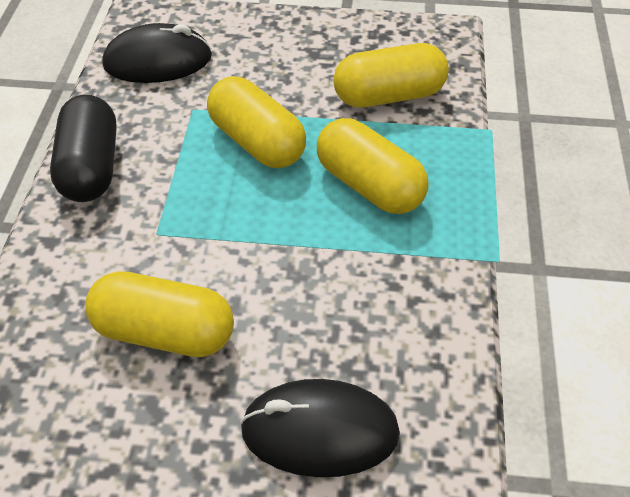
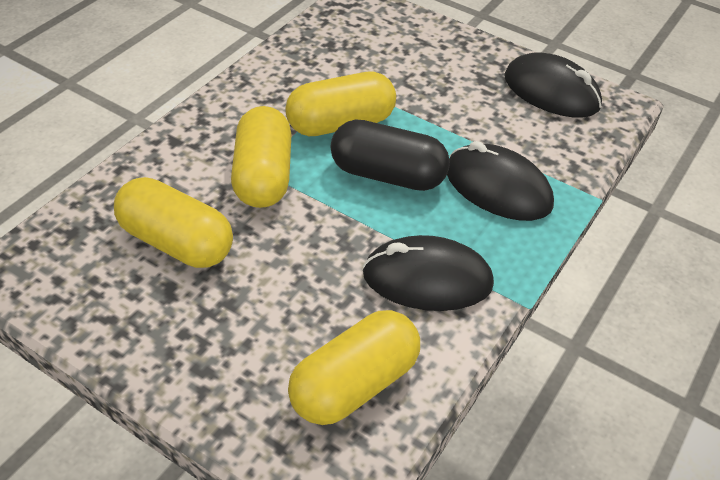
black mouse: 2 -> 3

